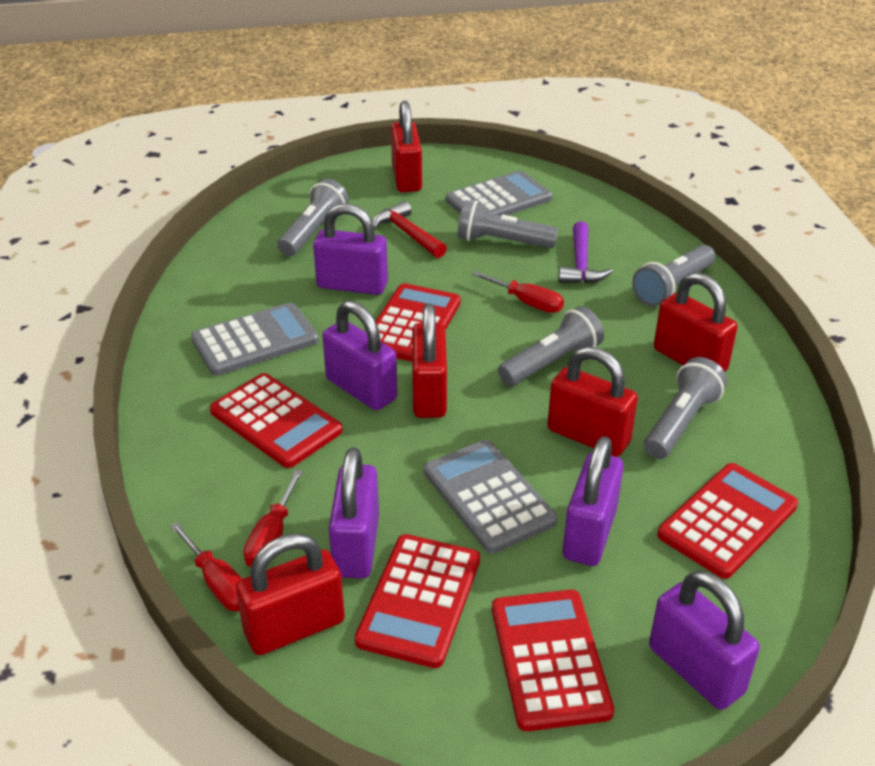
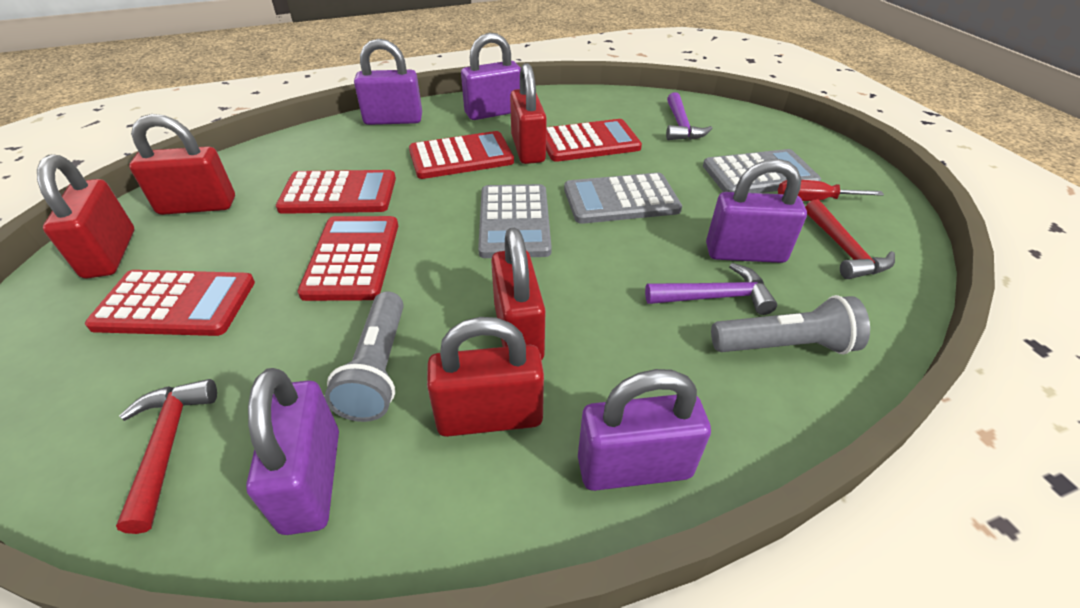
grey flashlight: 5 -> 2
purple hammer: 1 -> 2
red hammer: 1 -> 2
red screwdriver: 3 -> 1

